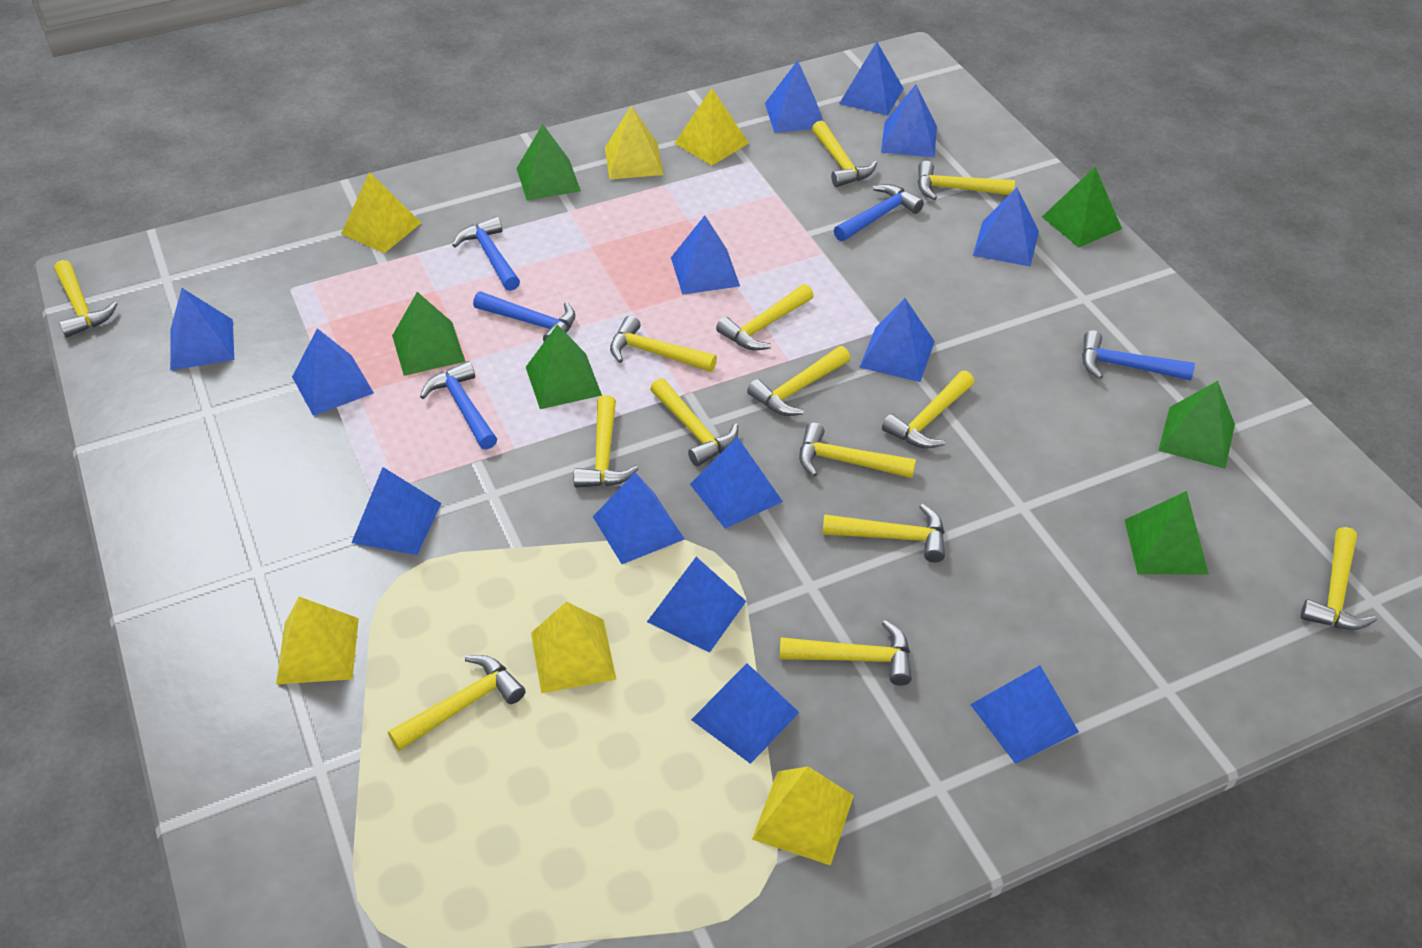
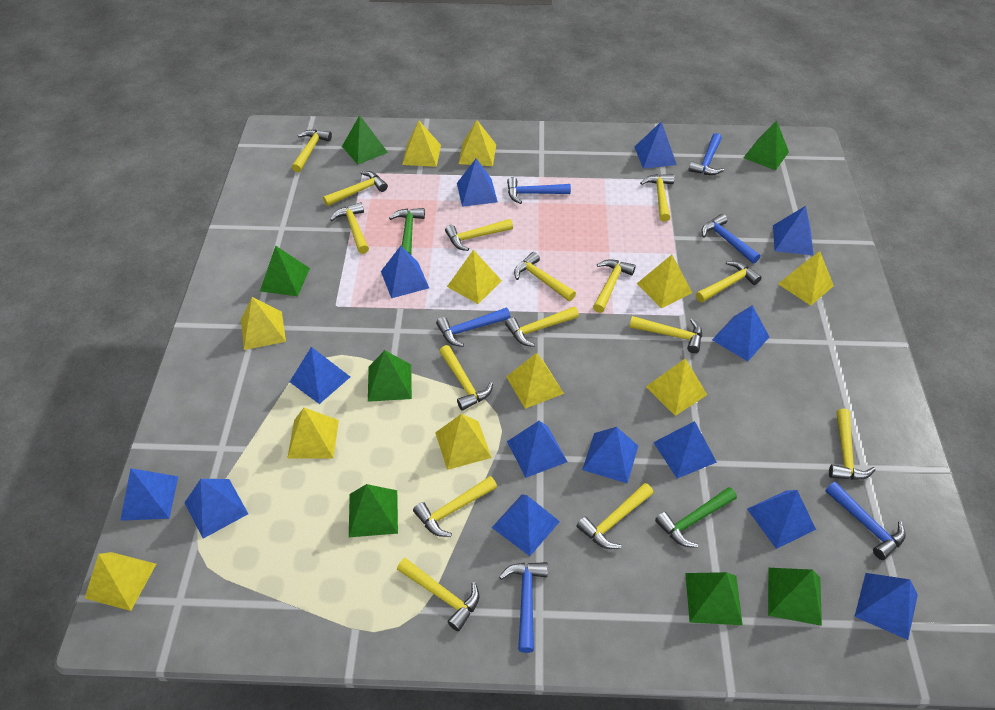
blue hammer: 5 -> 6
green hammer: 0 -> 2
green pyramid: 6 -> 7
yellow hammer: 14 -> 15
yellow pyramid: 6 -> 11

